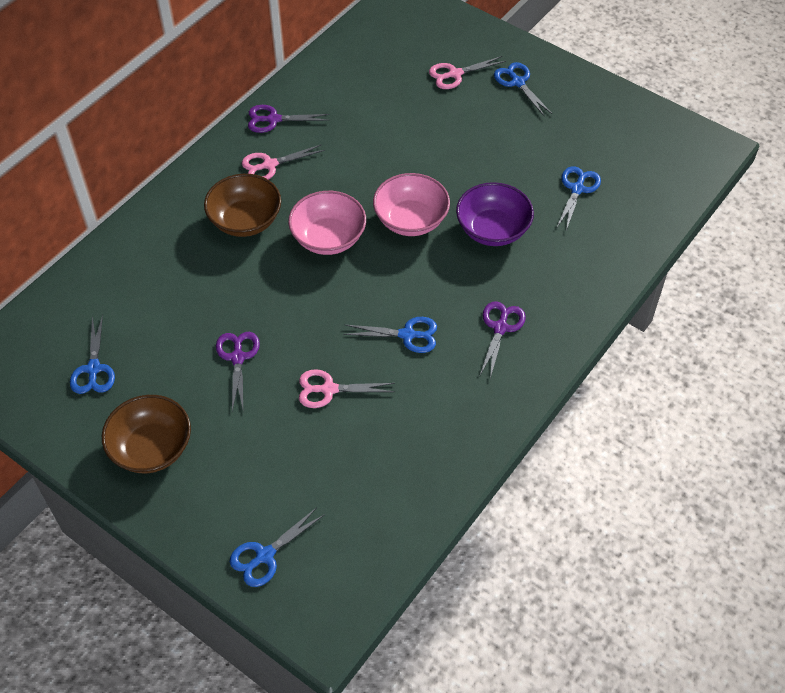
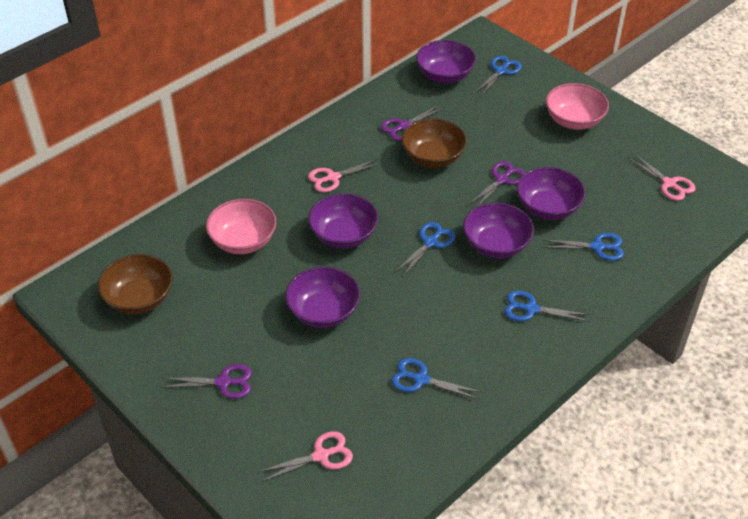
purple bowl: 1 -> 5

